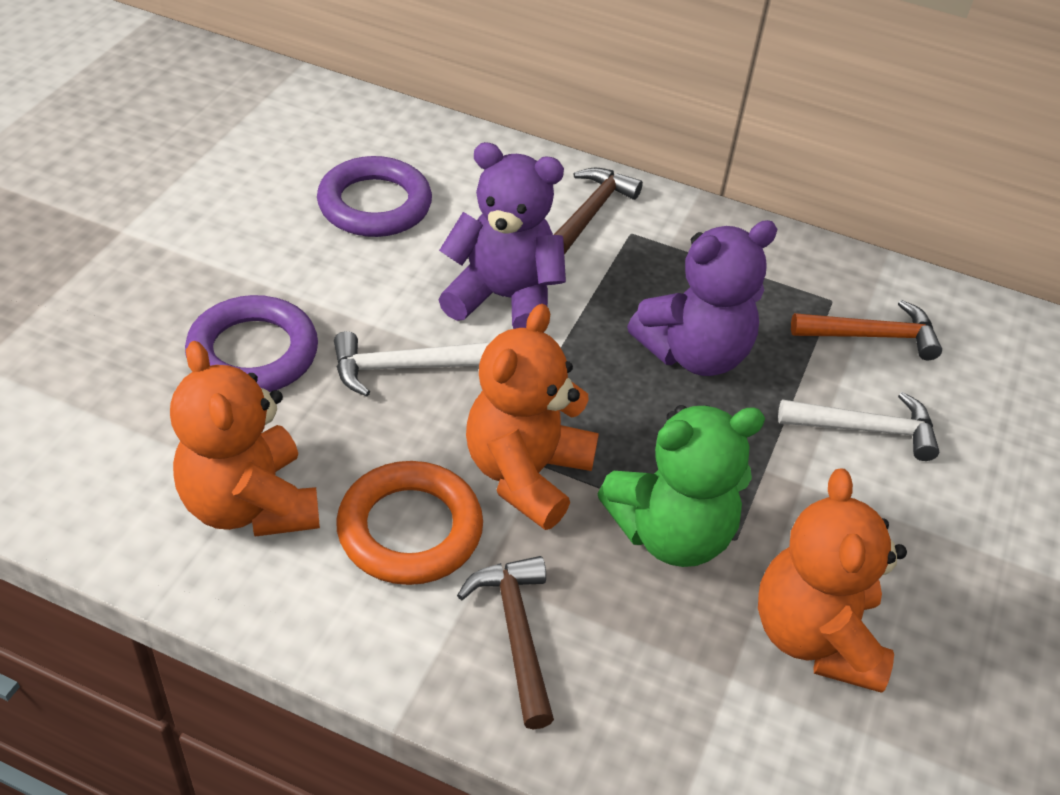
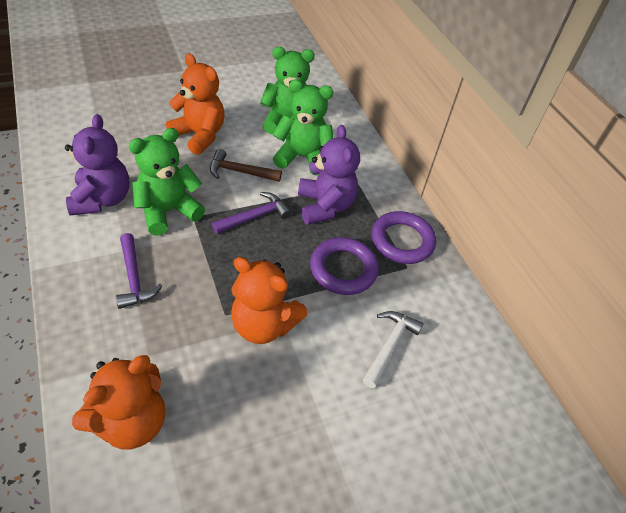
brown hammer: 2 -> 1
green teddy bear: 1 -> 3
orange hammer: 1 -> 0
orange ring: 1 -> 0
purple hammer: 0 -> 2
white hammer: 2 -> 1

